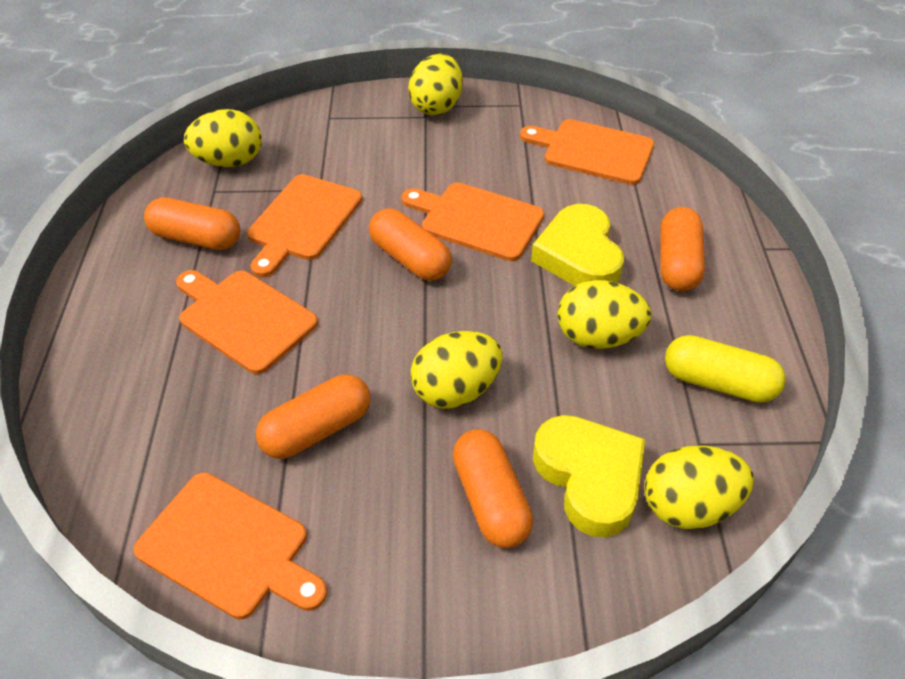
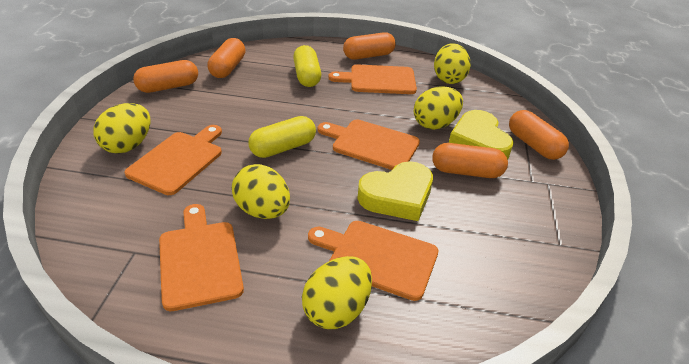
yellow capsule: 1 -> 2

